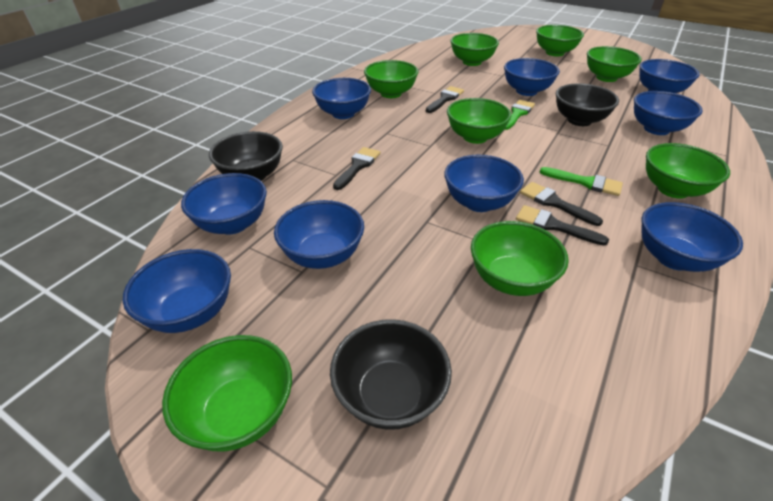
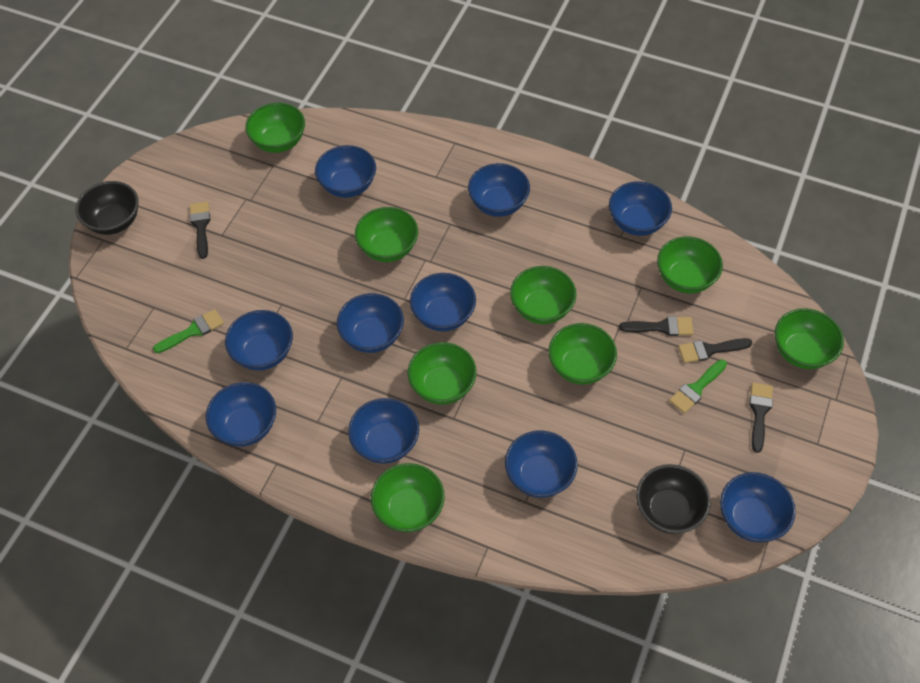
black bowl: 3 -> 2
blue bowl: 9 -> 10

